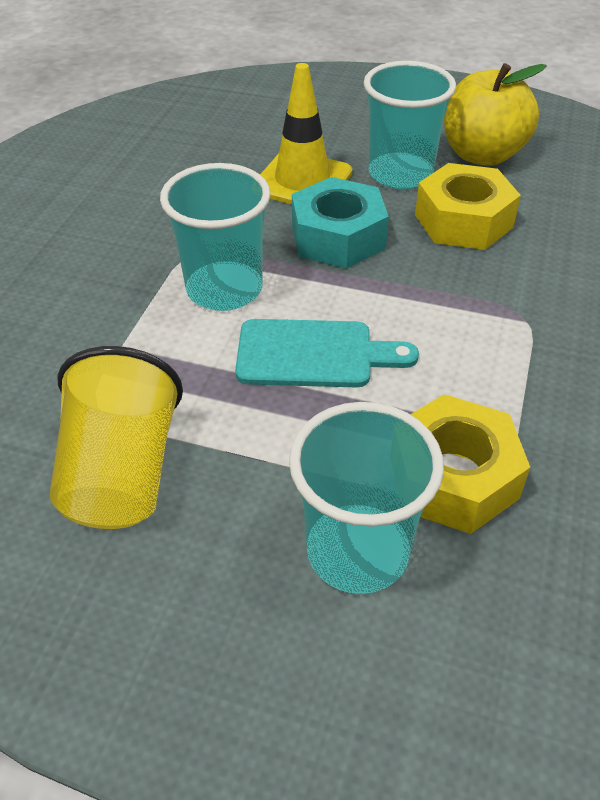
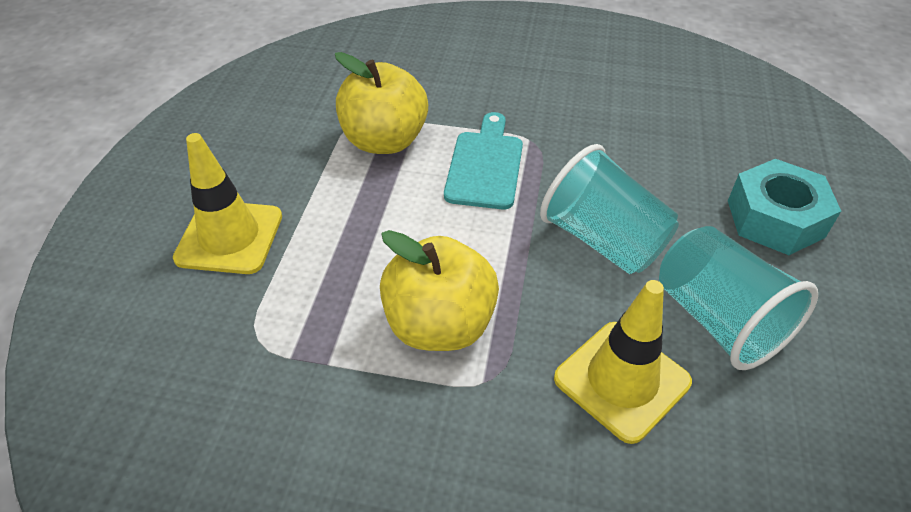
turquoise cup: 3 -> 2
yellow apple: 1 -> 2
yellow cup: 1 -> 0
yellow nut: 2 -> 0
yellow traffic cone: 1 -> 2

